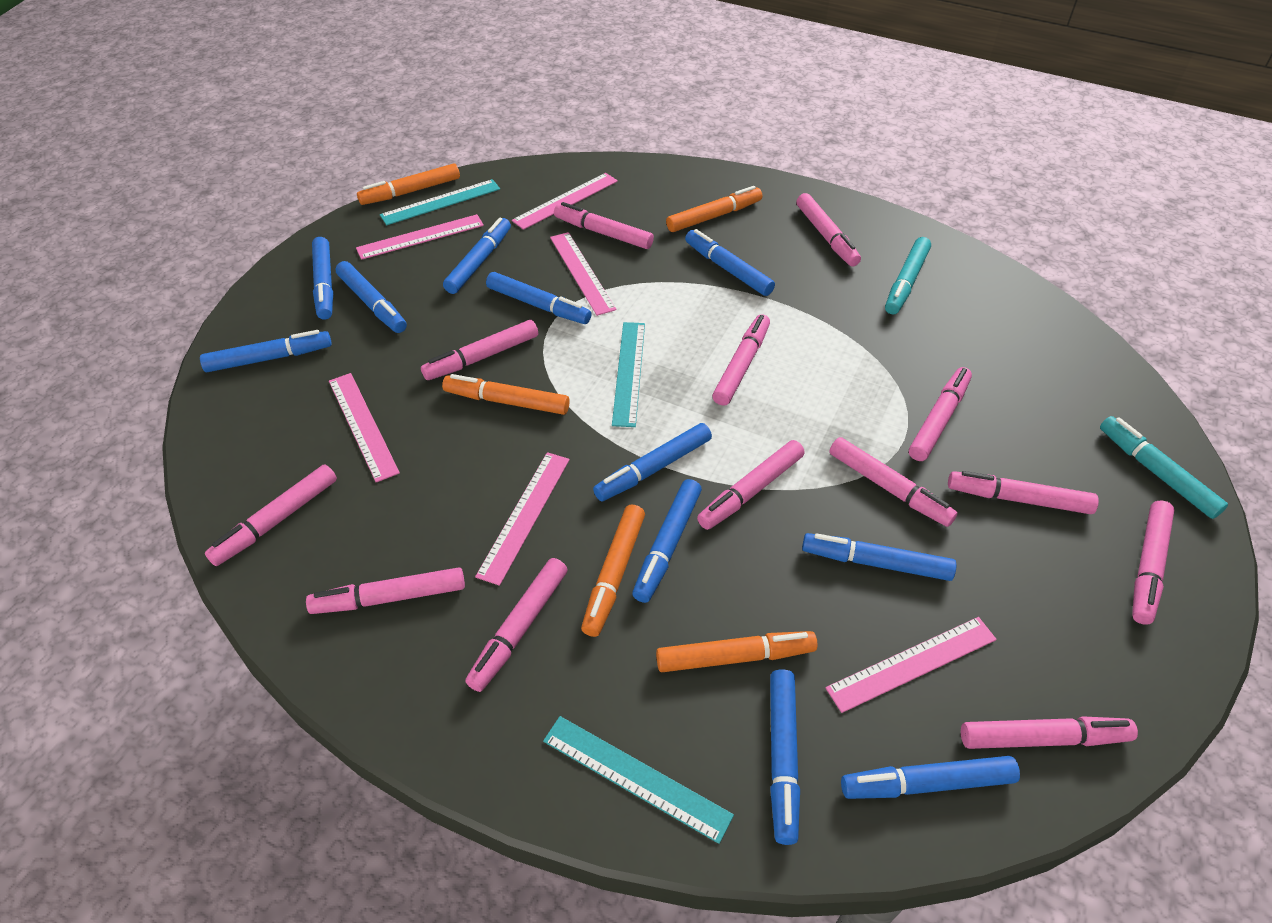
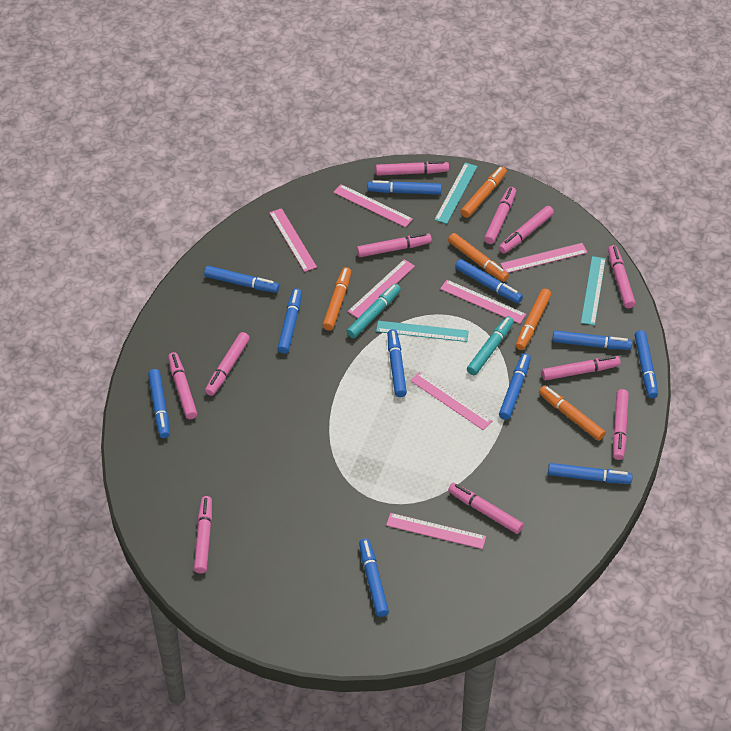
pink marker: 13 -> 11
pink ruler: 6 -> 7

